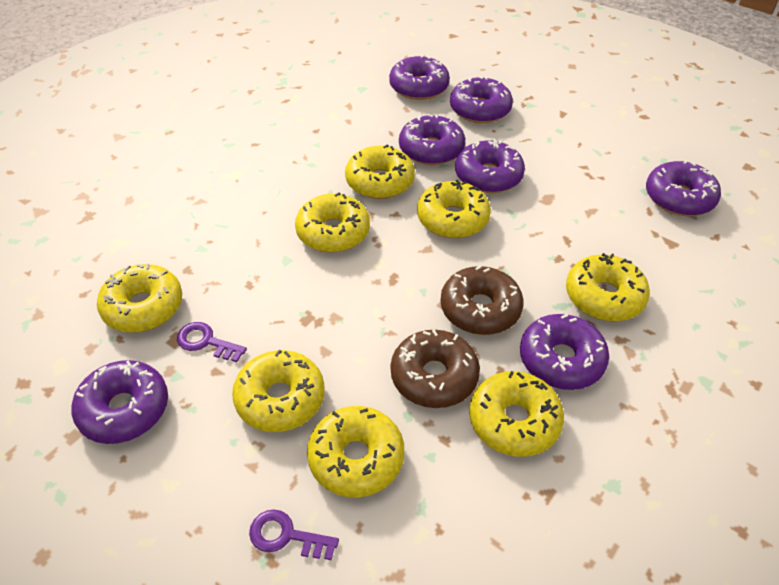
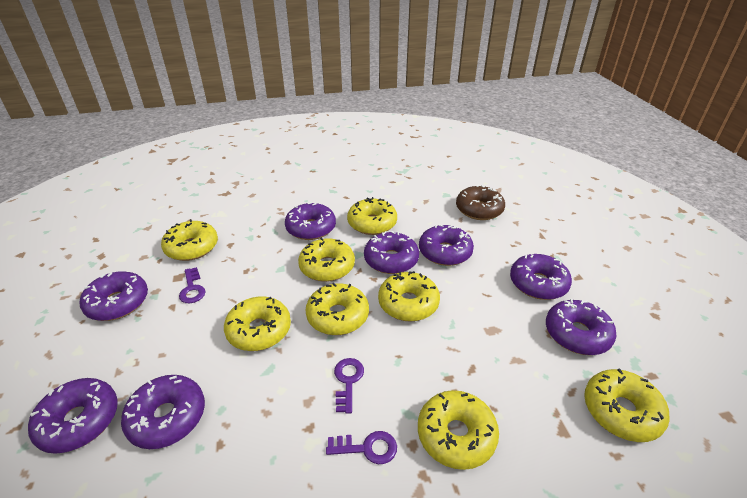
brown donut: 2 -> 1
purple donut: 7 -> 8
purple key: 2 -> 3

